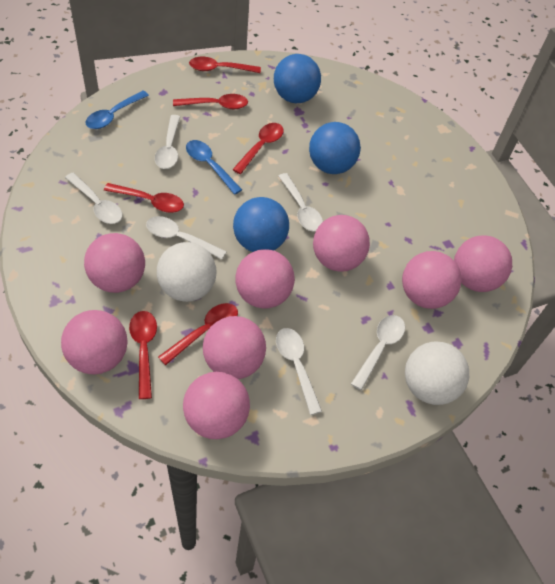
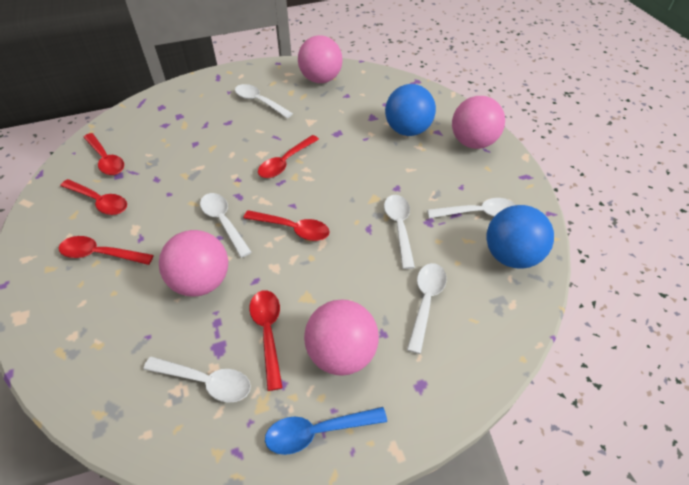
blue ball: 3 -> 2
blue spoon: 2 -> 1
pink ball: 8 -> 4
white ball: 2 -> 0

